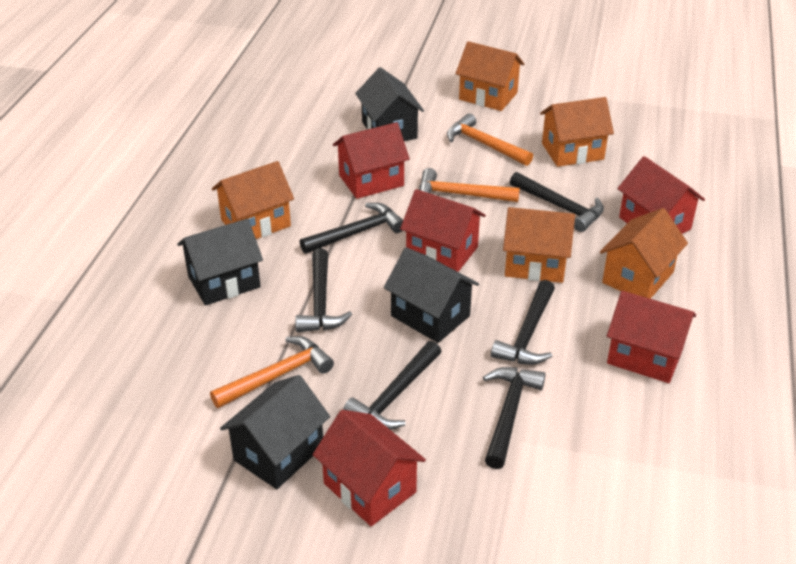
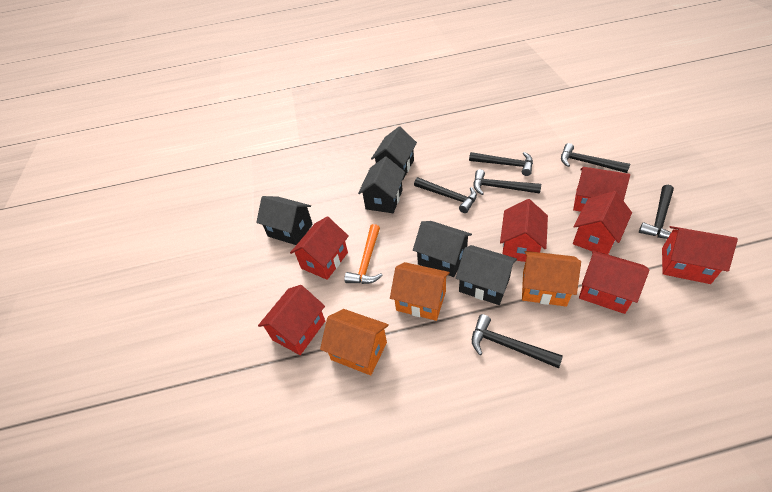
black house: 4 -> 5
orange hammer: 3 -> 1
orange house: 5 -> 3
red house: 5 -> 7

